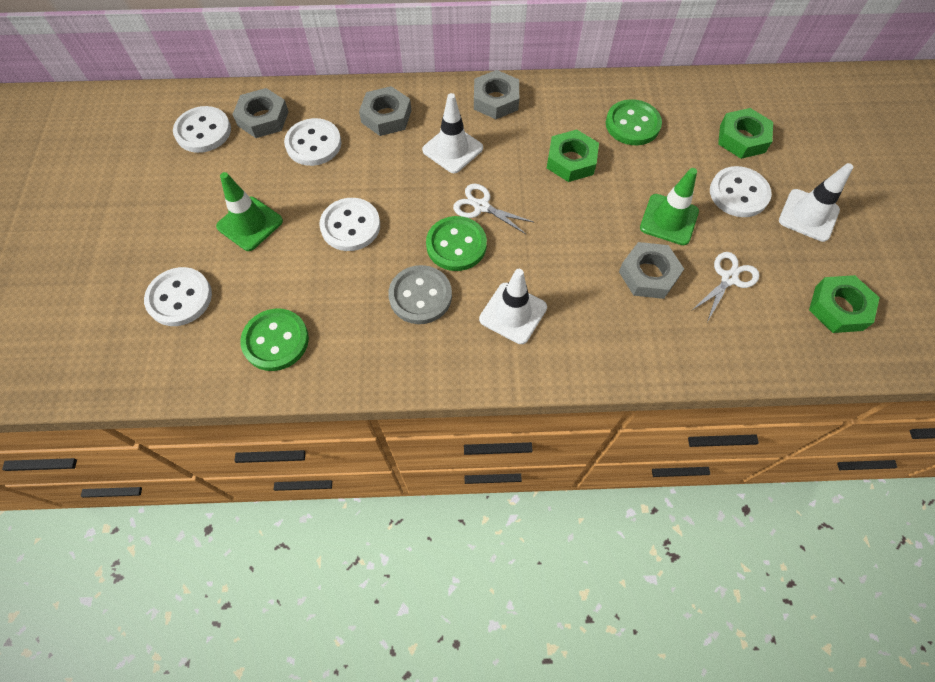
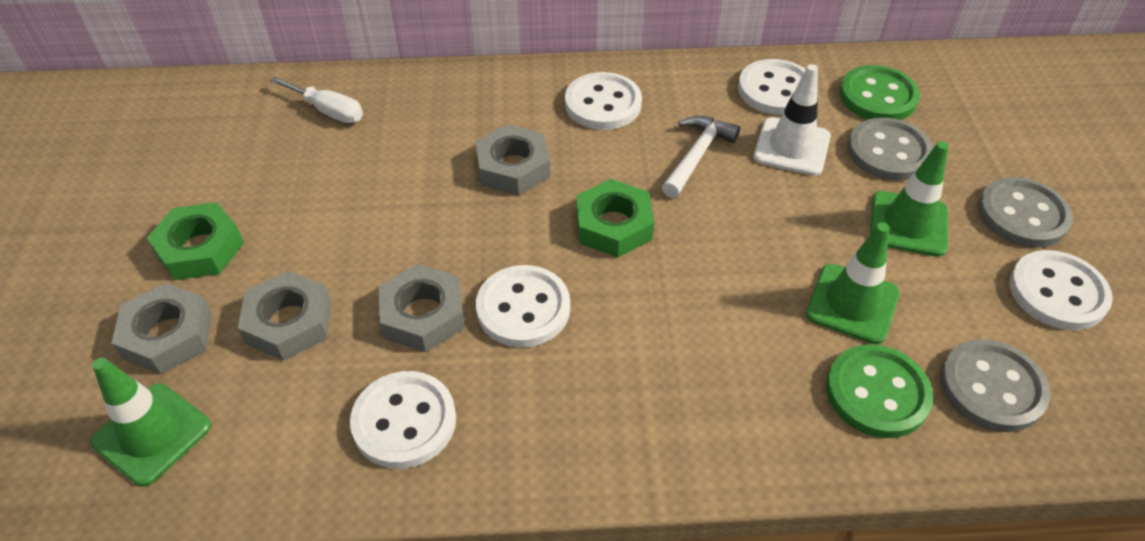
green button: 3 -> 2
green nut: 3 -> 2
green traffic cone: 2 -> 3
grey button: 1 -> 3
white hammer: 0 -> 1
white scissors: 2 -> 0
white screwdriver: 0 -> 1
white traffic cone: 3 -> 1

